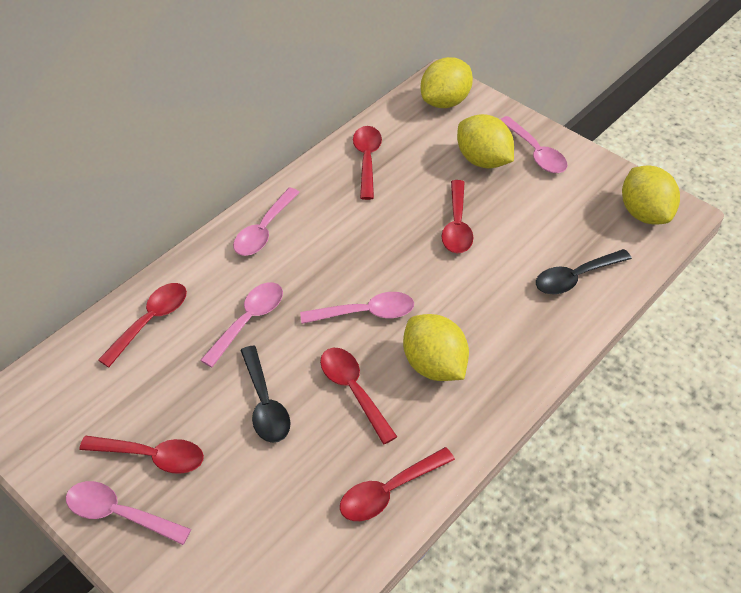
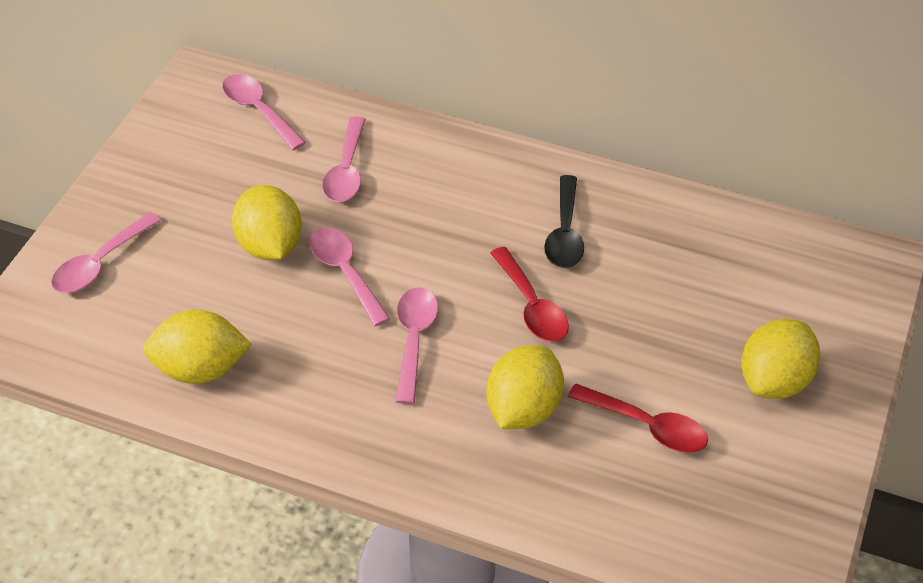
black spoon: 2 -> 1
red spoon: 6 -> 2

